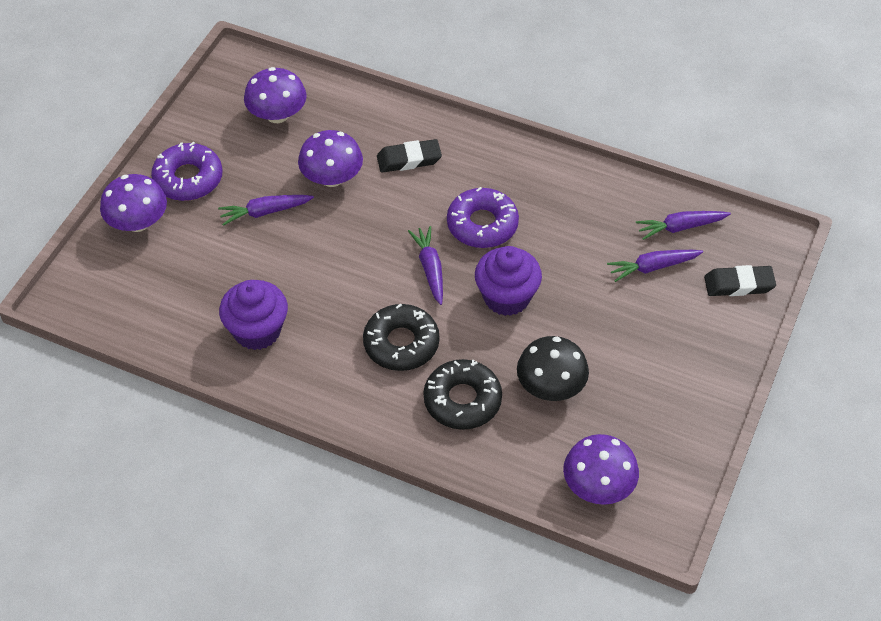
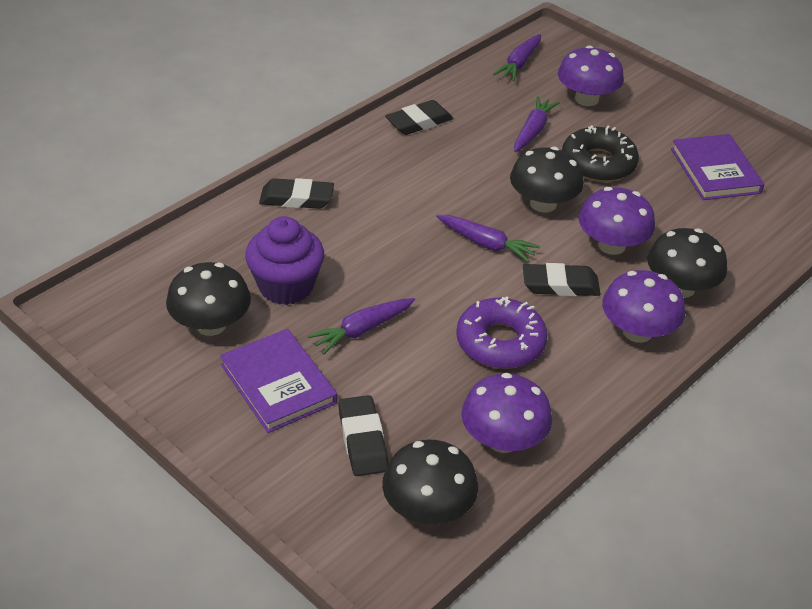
black donut: 2 -> 1
black eraser: 2 -> 4
black mushroom: 1 -> 4
purple book: 0 -> 2
purple cupcake: 2 -> 1
purple donut: 2 -> 1

